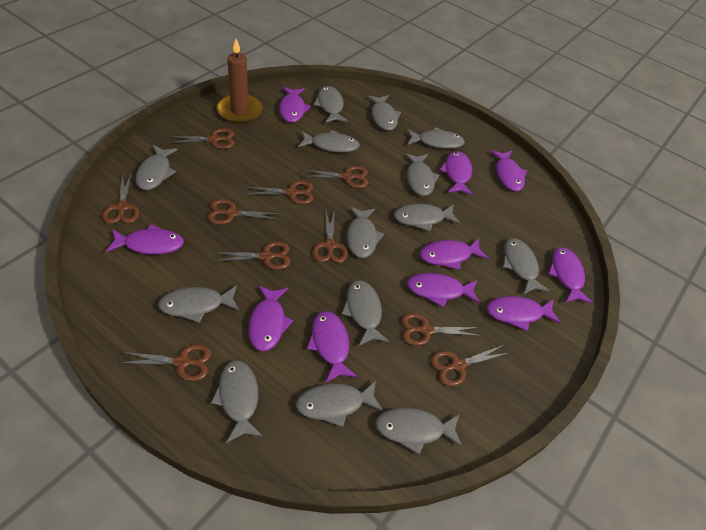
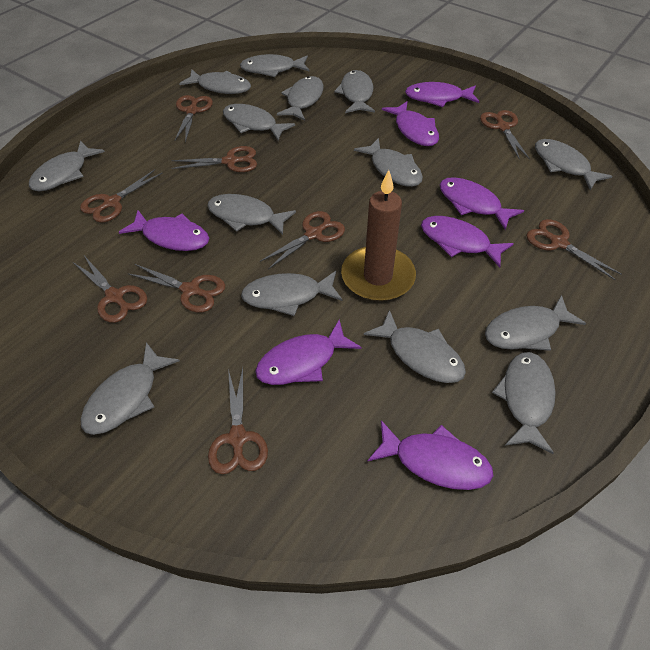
brown scissors: 10 -> 9
purple fish: 10 -> 7

